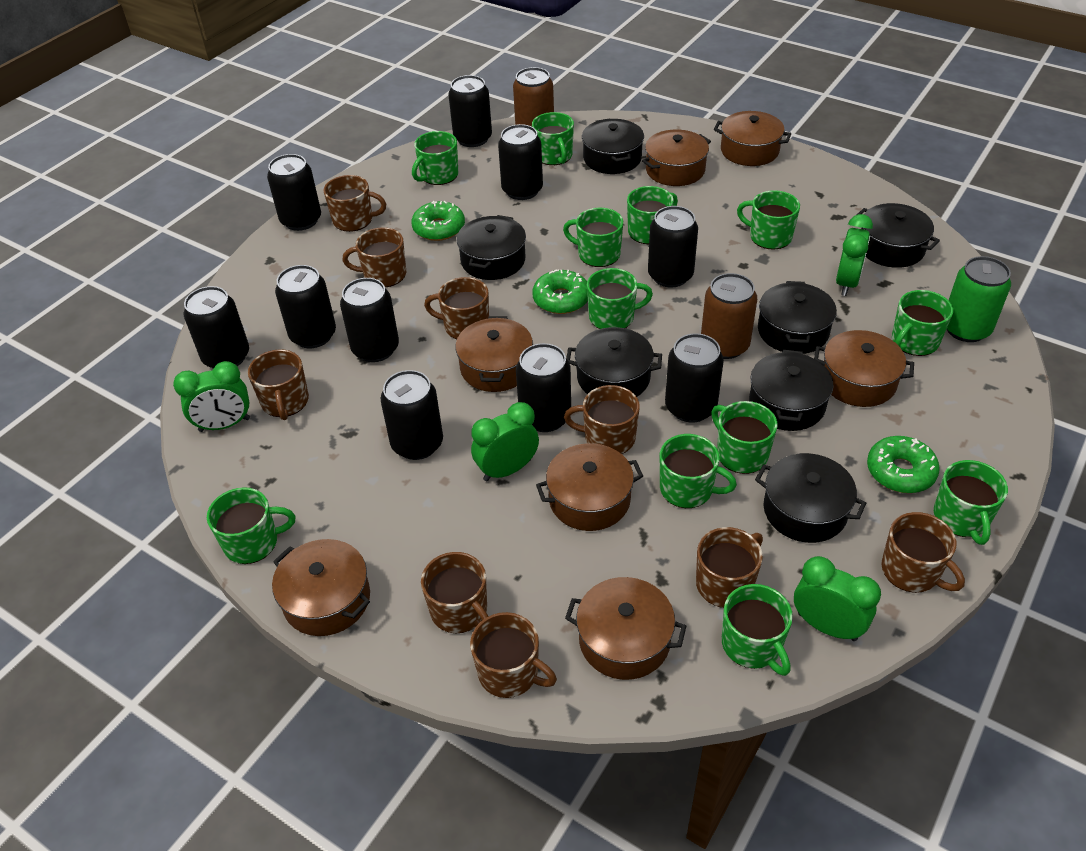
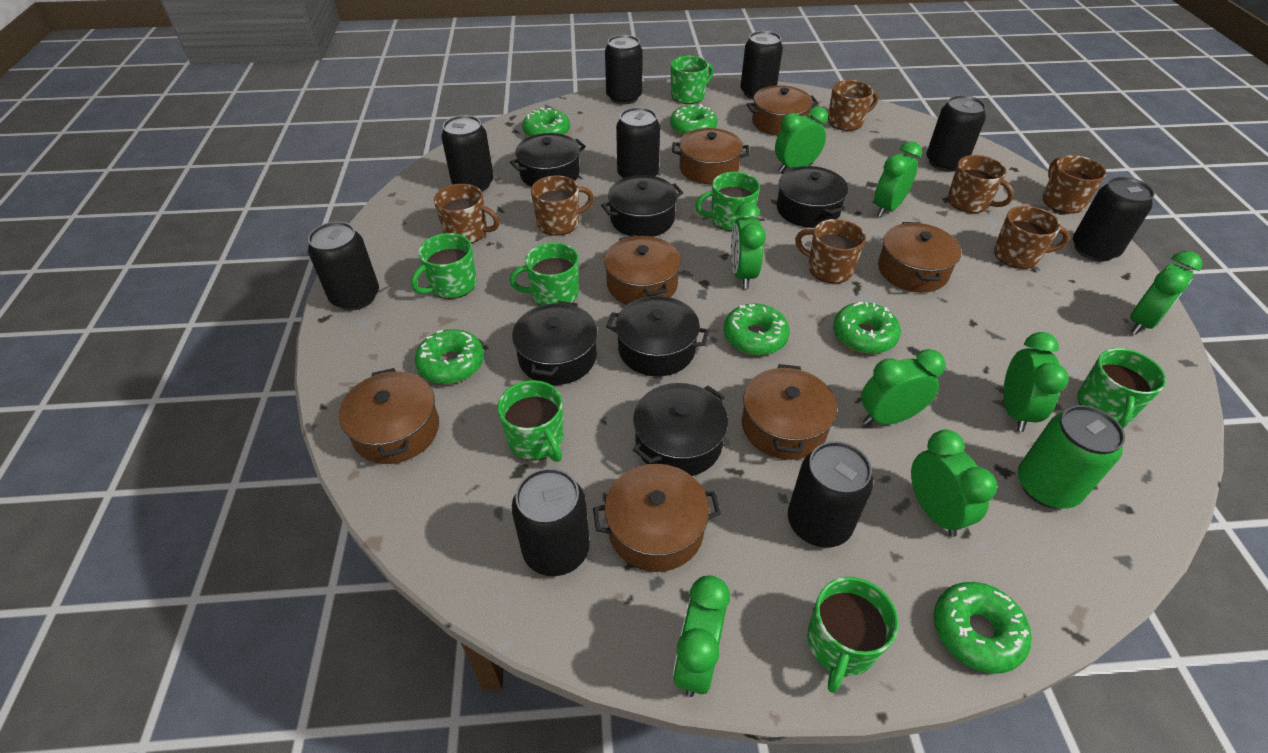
black can: 10 -> 9
black pot: 7 -> 6
brown can: 2 -> 0
brown mug: 9 -> 7
green clock: 4 -> 8
green donut: 3 -> 6
green mug: 12 -> 7

